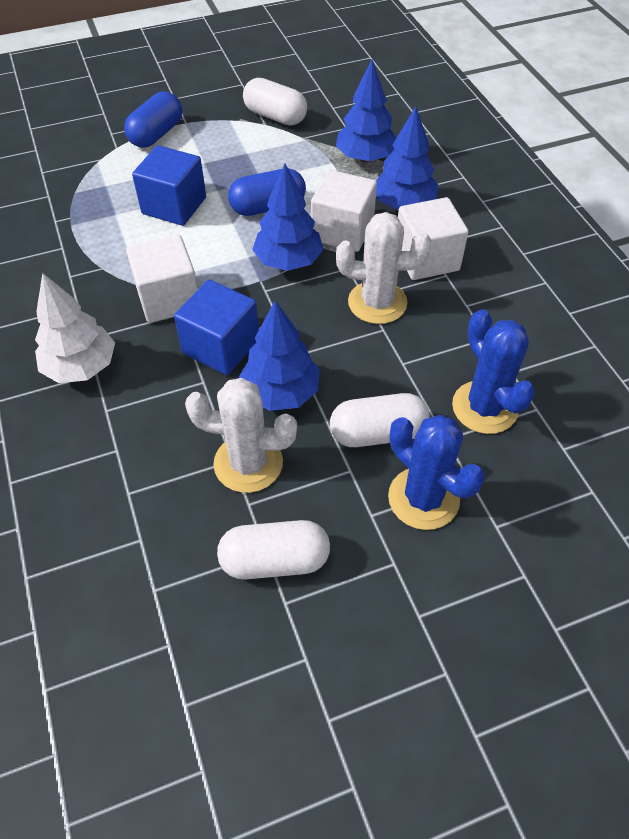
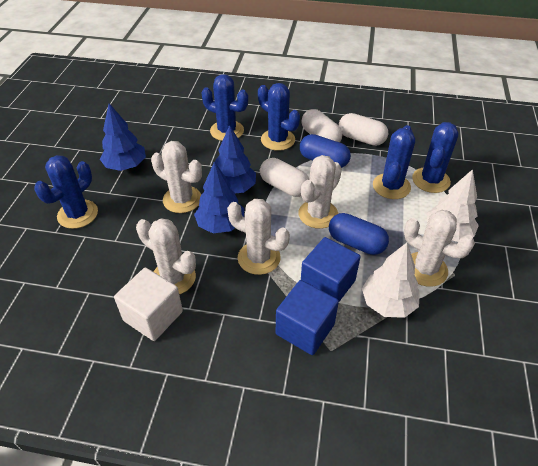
blue cactus: 2 -> 5
blue tree: 4 -> 3
white cactus: 2 -> 5
white cube: 3 -> 1
white tree: 1 -> 2

